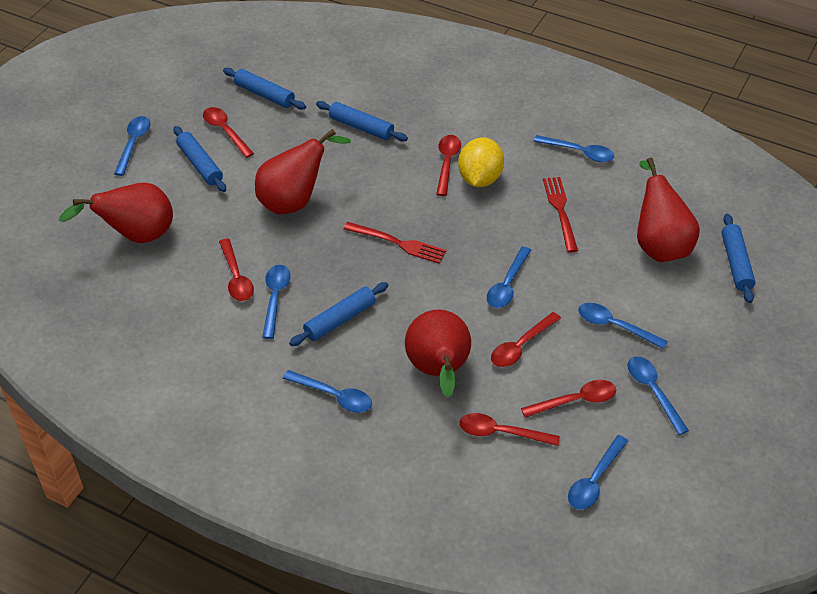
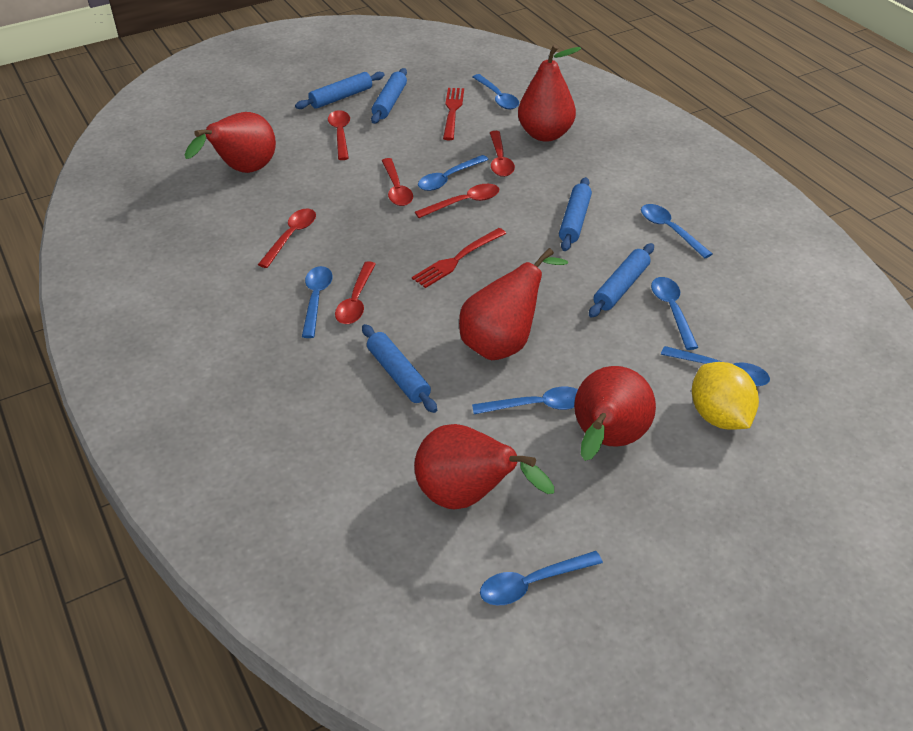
red pear: 4 -> 5

